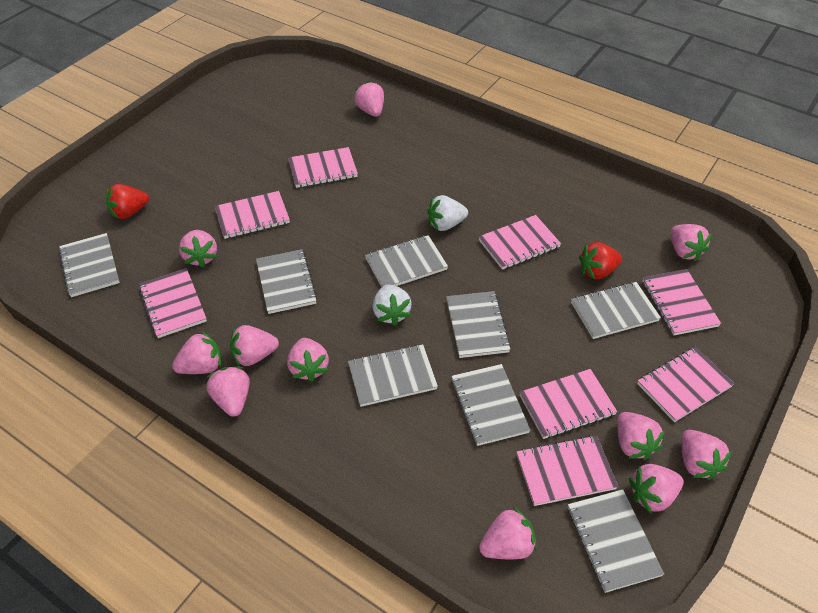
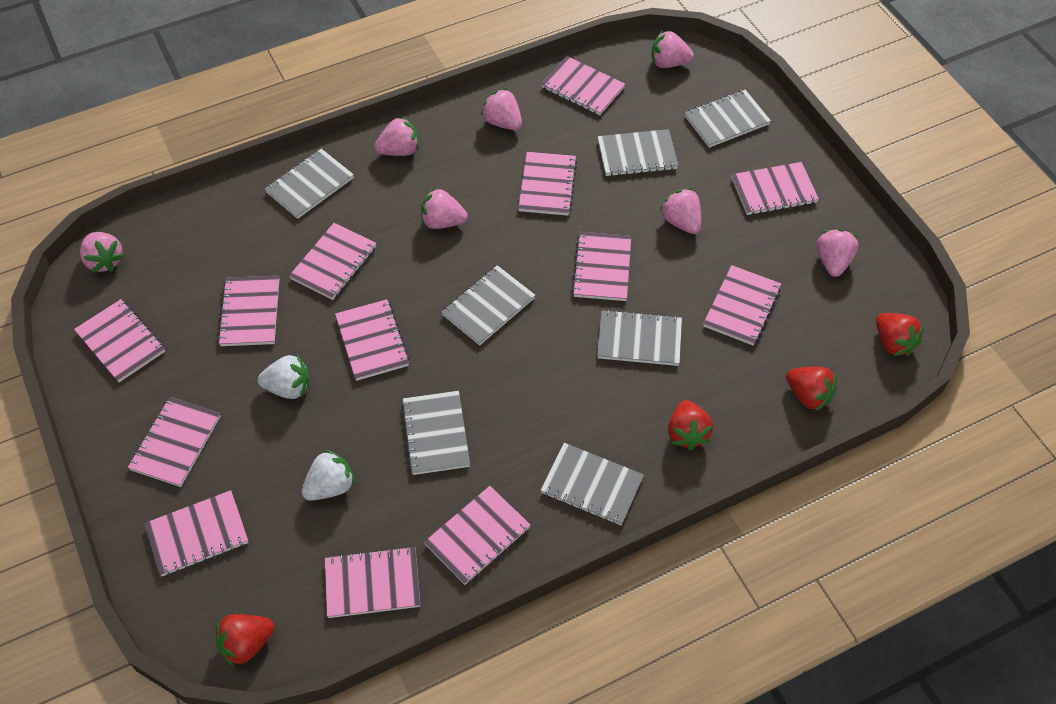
grey notebook: 8 -> 7
pink notebook: 8 -> 13
pink strawberry: 11 -> 7
red strawberry: 2 -> 4

